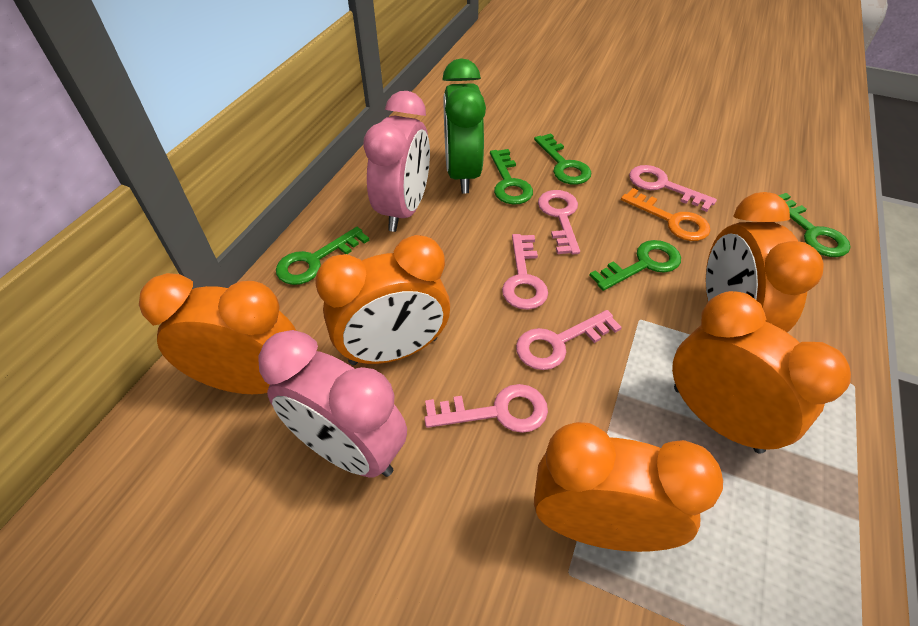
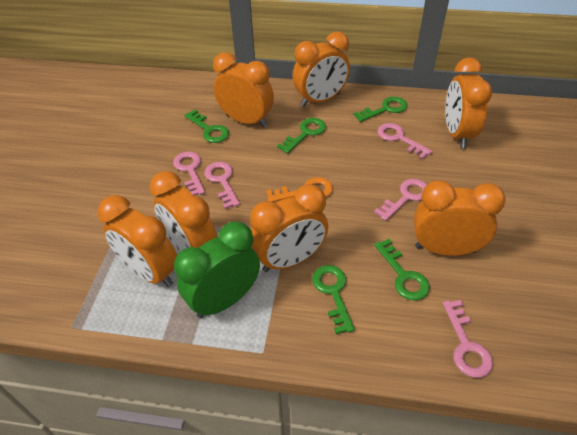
orange clock: 5 -> 7
pink clock: 2 -> 0

